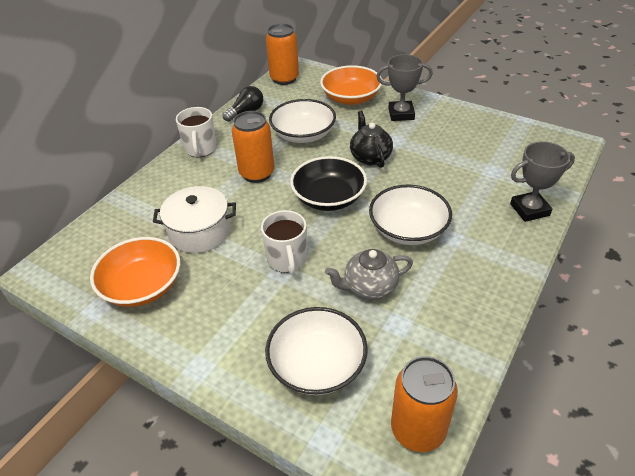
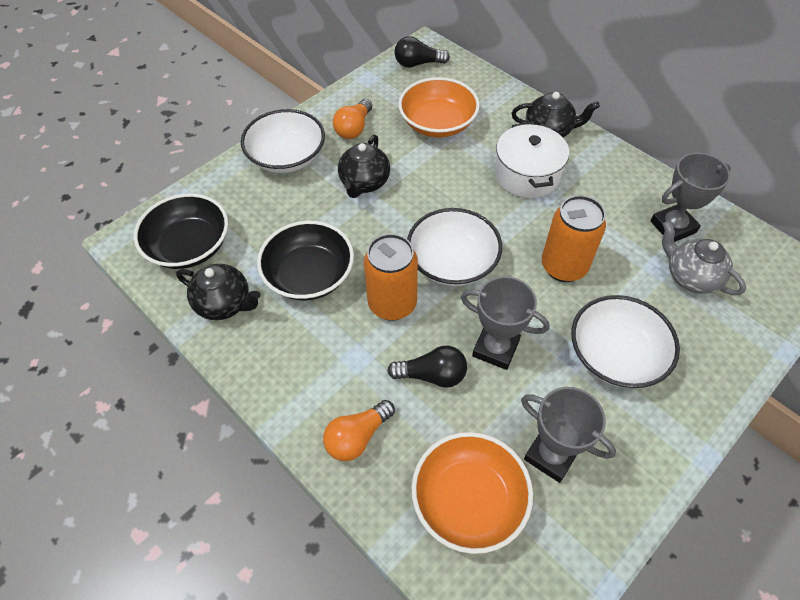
black bowl: 1 -> 2
black light bulb: 1 -> 2
black teapot: 1 -> 3
grey trophy: 2 -> 3
orange can: 3 -> 2
orange light bulb: 0 -> 2
white mug: 2 -> 0

